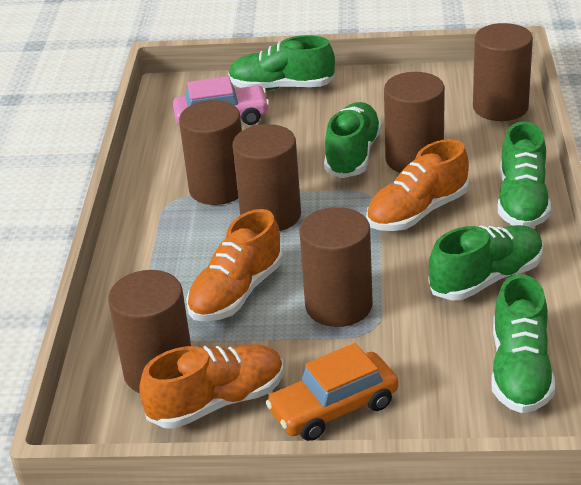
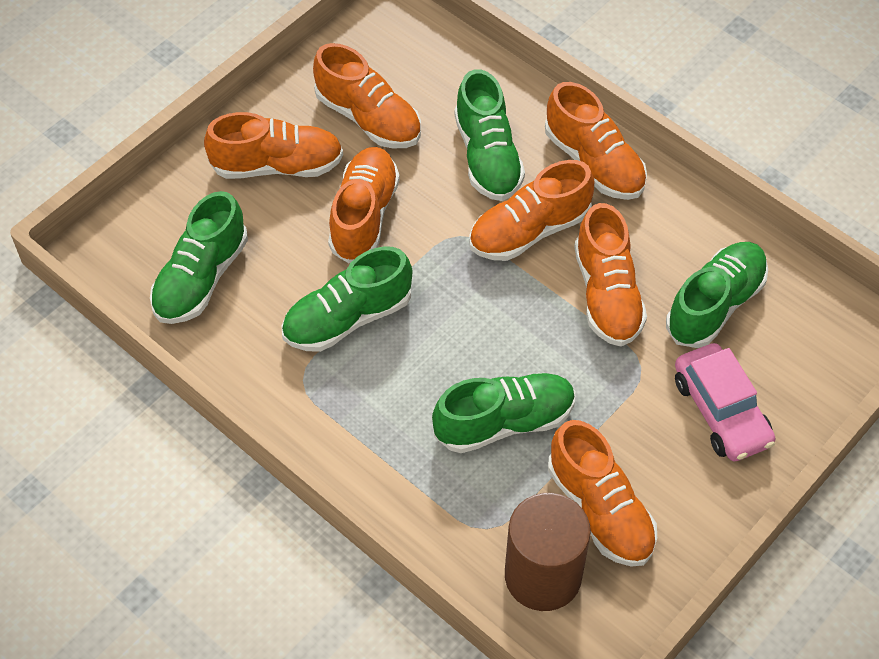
brown cylinder: 6 -> 1
orange car: 1 -> 0
orange shoe: 3 -> 7

